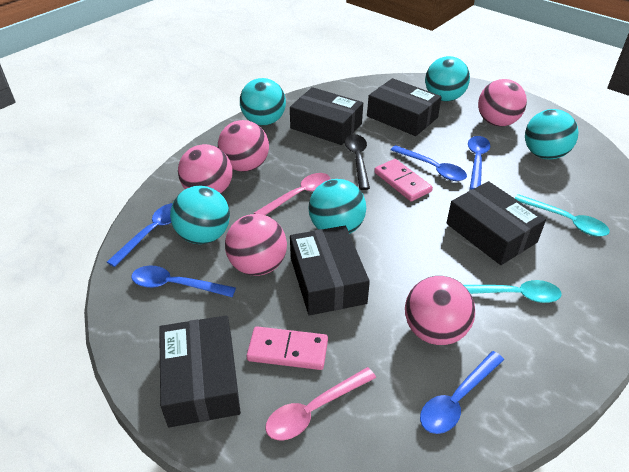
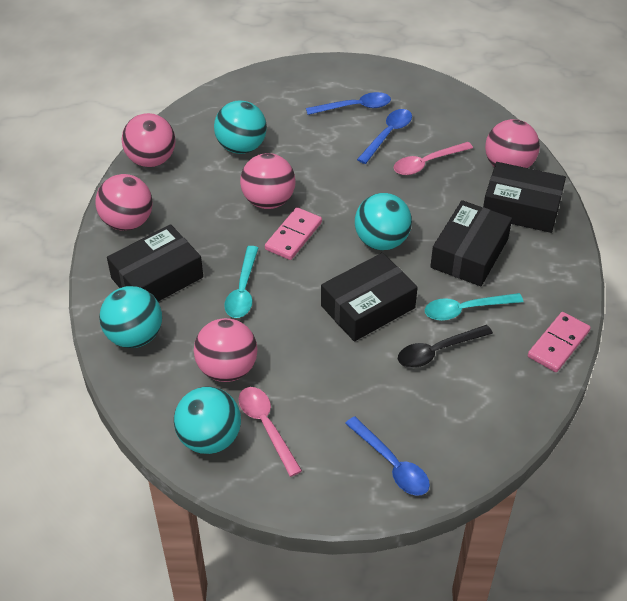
black box: 5 -> 4
blue spoon: 5 -> 3
turquoise ball: 5 -> 4

